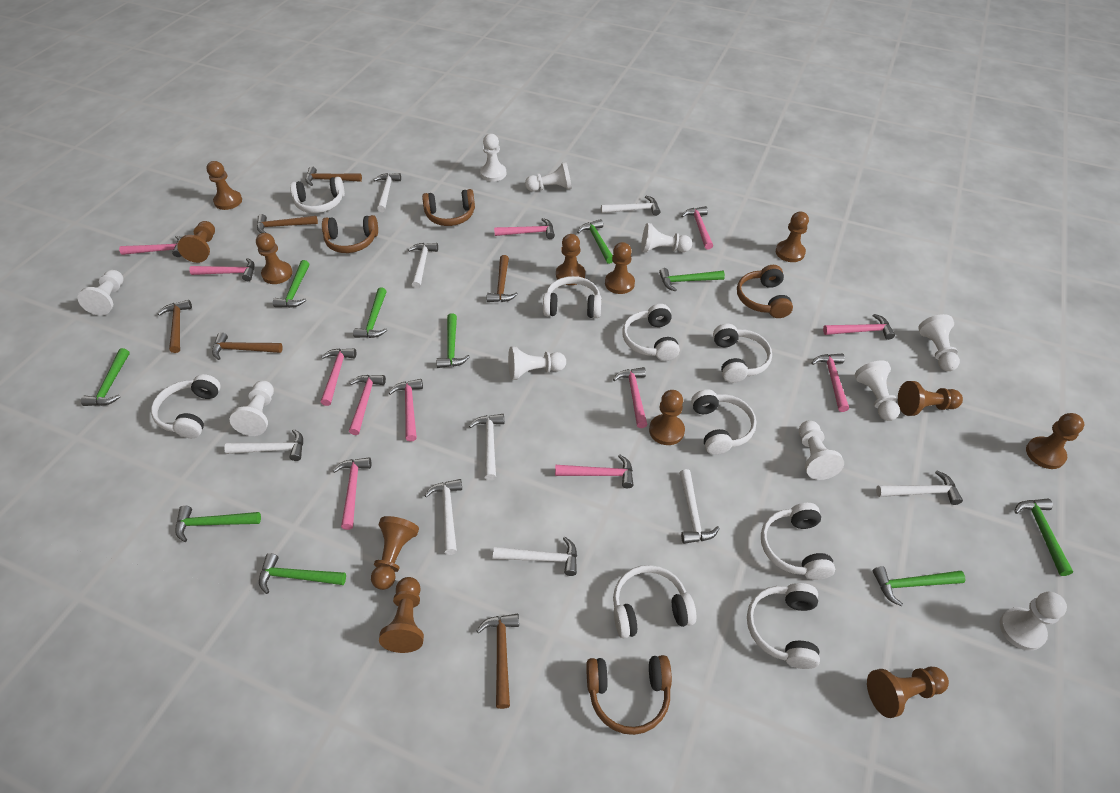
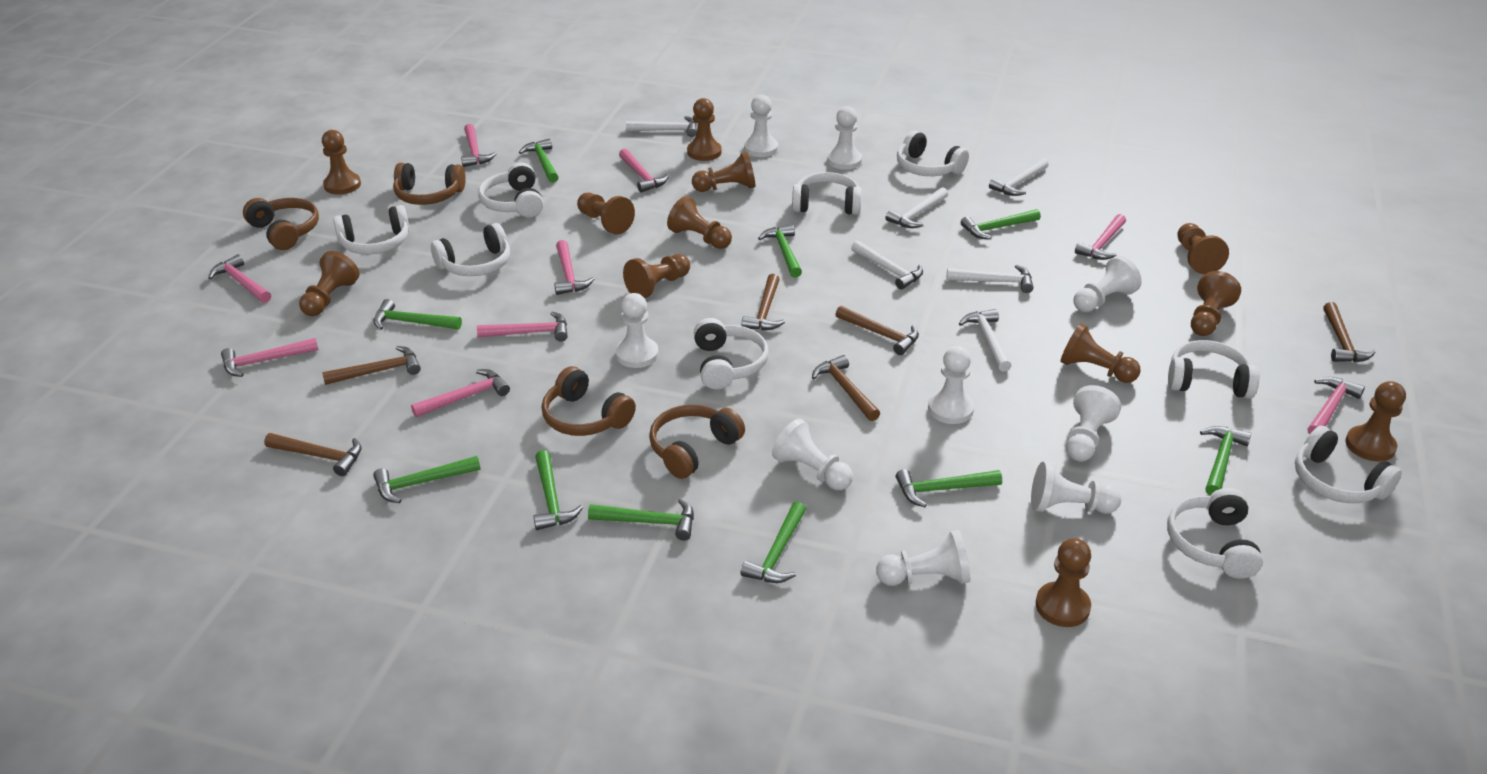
pink hammer: 12 -> 9
white hammer: 9 -> 6
white pawn: 10 -> 9

